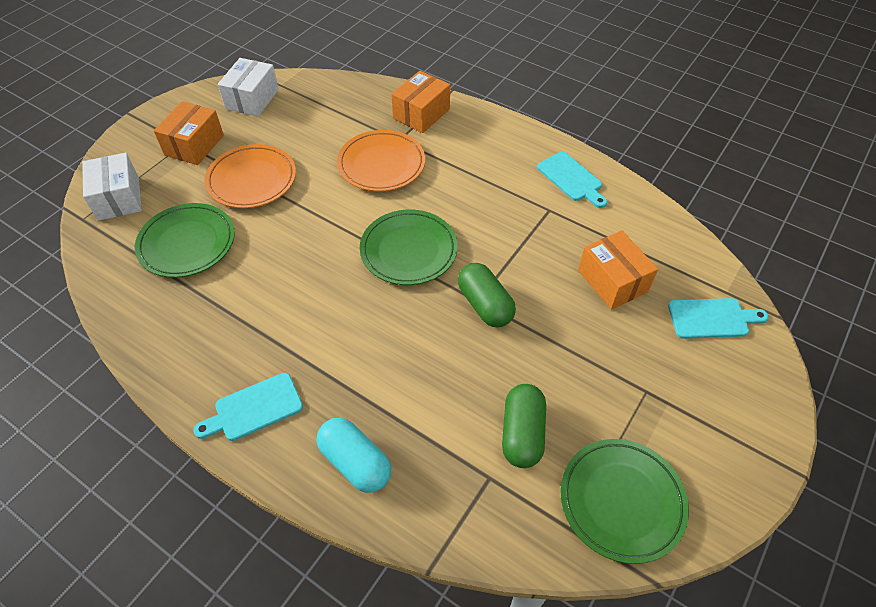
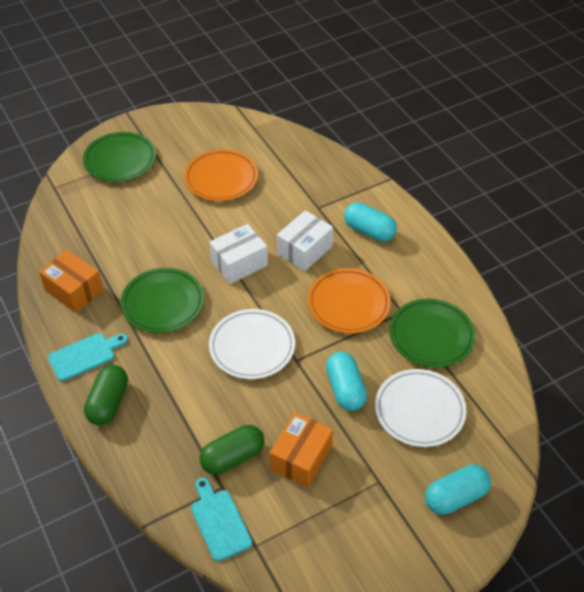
orange box: 3 -> 2
turquoise capsule: 1 -> 3
turquoise cutting board: 3 -> 2
white plate: 0 -> 2

